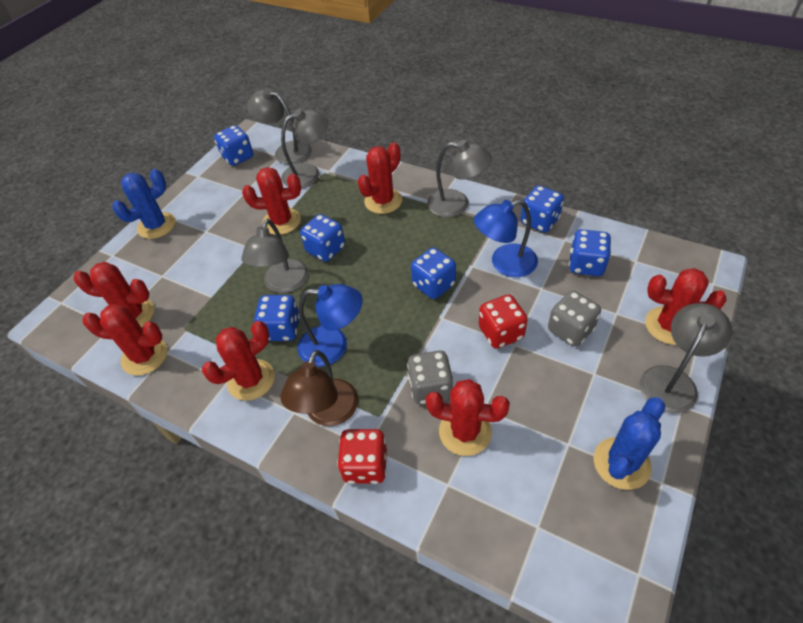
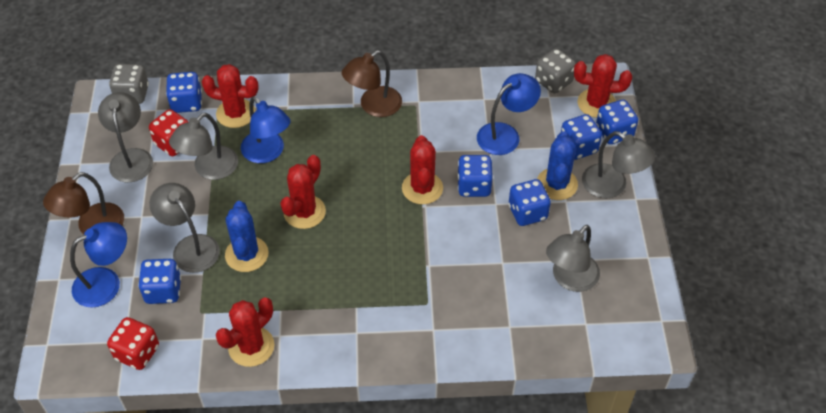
blue lamp: 2 -> 3
brown lamp: 1 -> 2
red cactus: 7 -> 5

